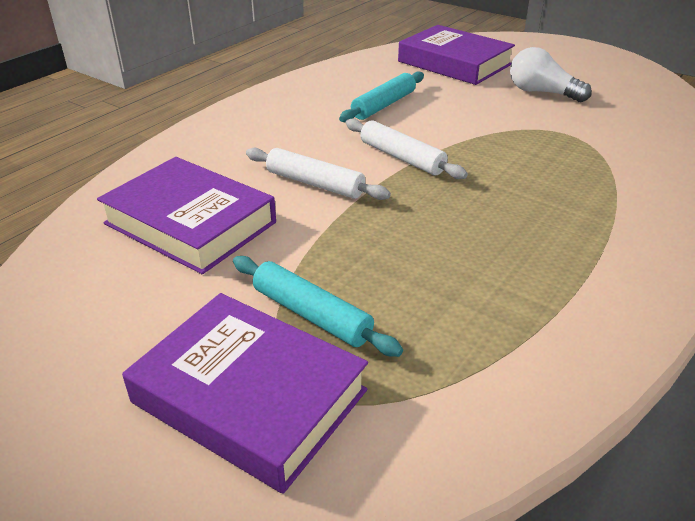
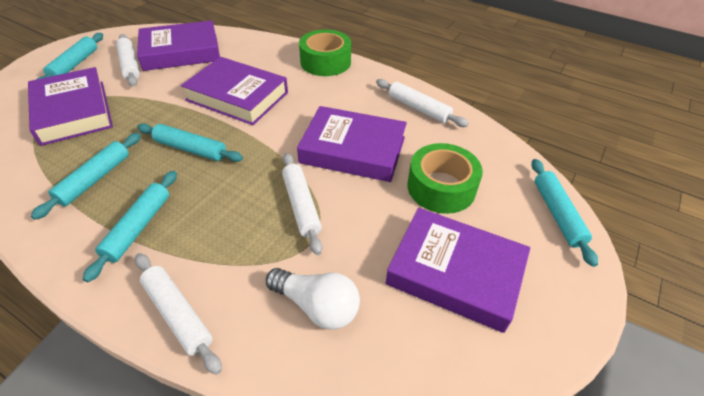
green tape: 0 -> 2
purple book: 3 -> 5
turquoise rolling pin: 2 -> 5
white rolling pin: 2 -> 4

